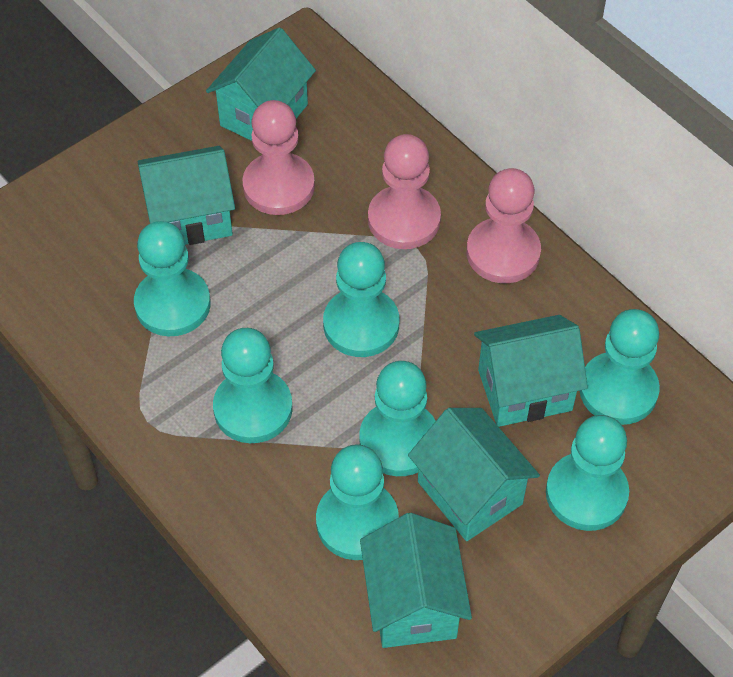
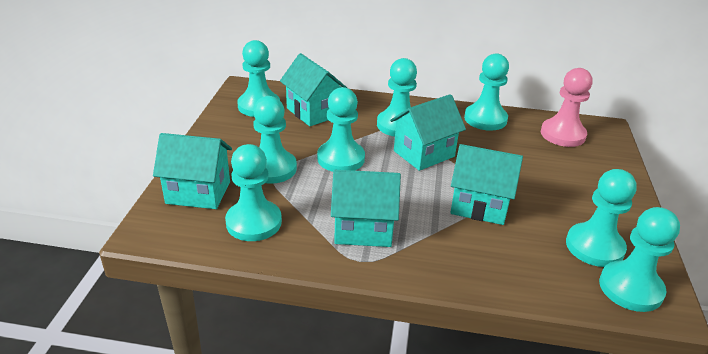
pink pawn: 3 -> 1
turquoise pawn: 7 -> 8

